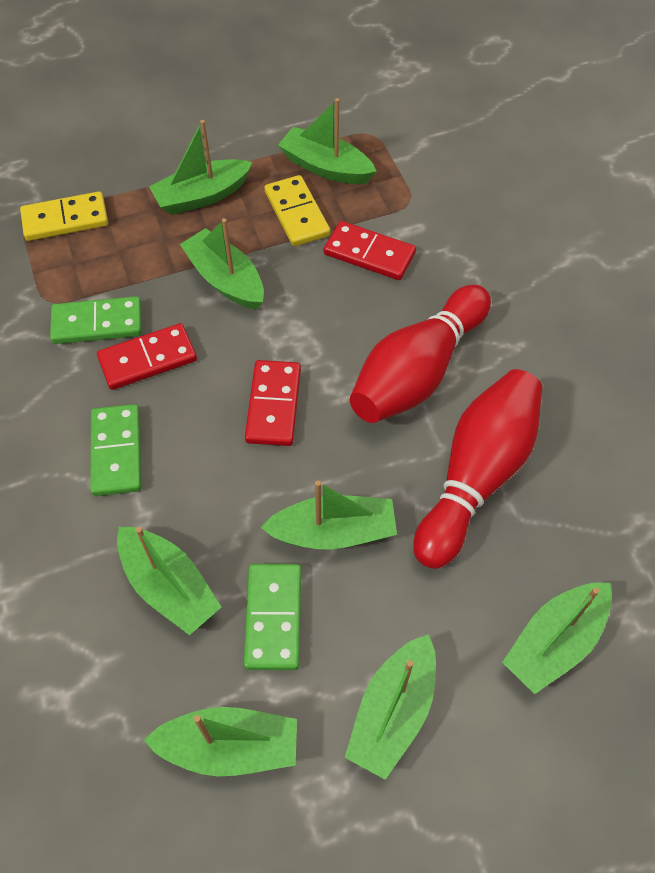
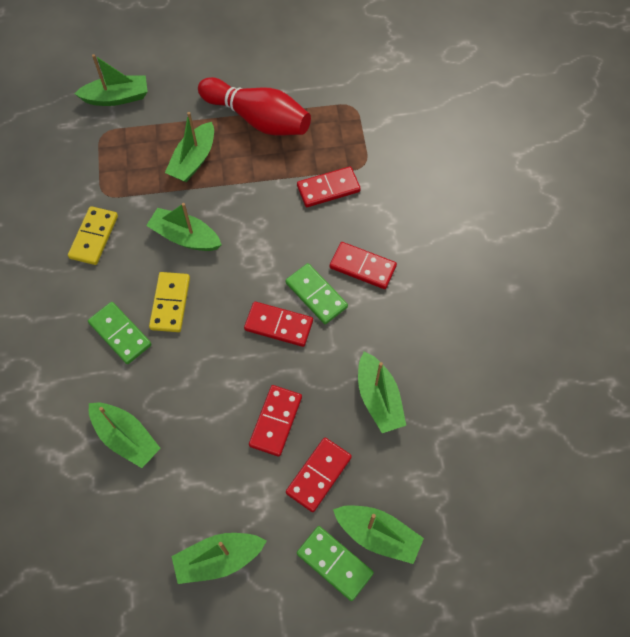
green boat: 8 -> 7
red bowling pin: 2 -> 1
red domino: 3 -> 5

